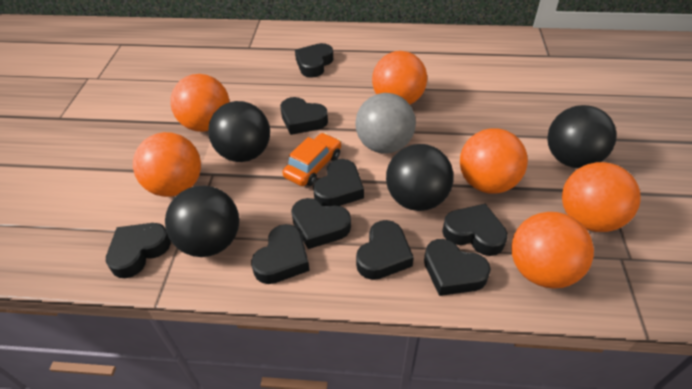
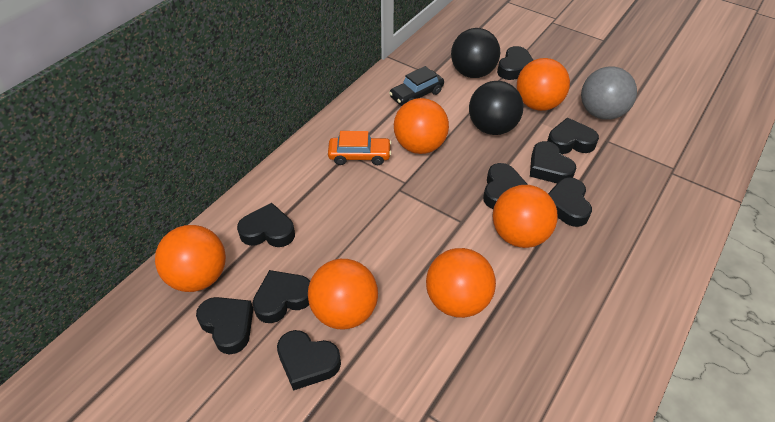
black ball: 4 -> 2
black car: 0 -> 1

